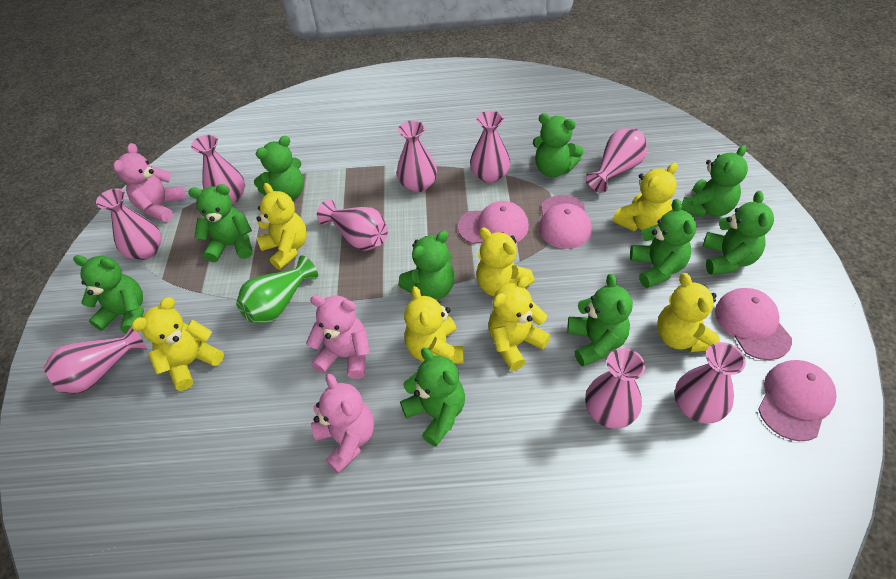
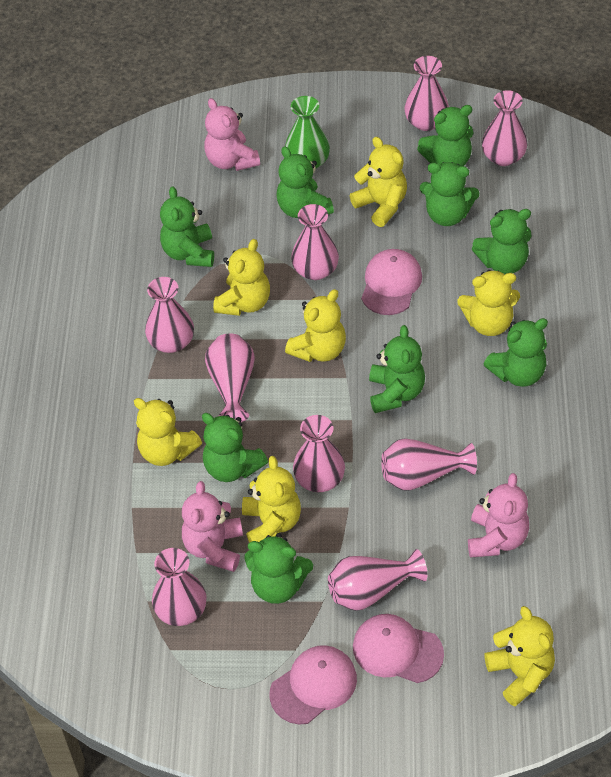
green teddy bear: 10 -> 9
pink cap: 4 -> 3

